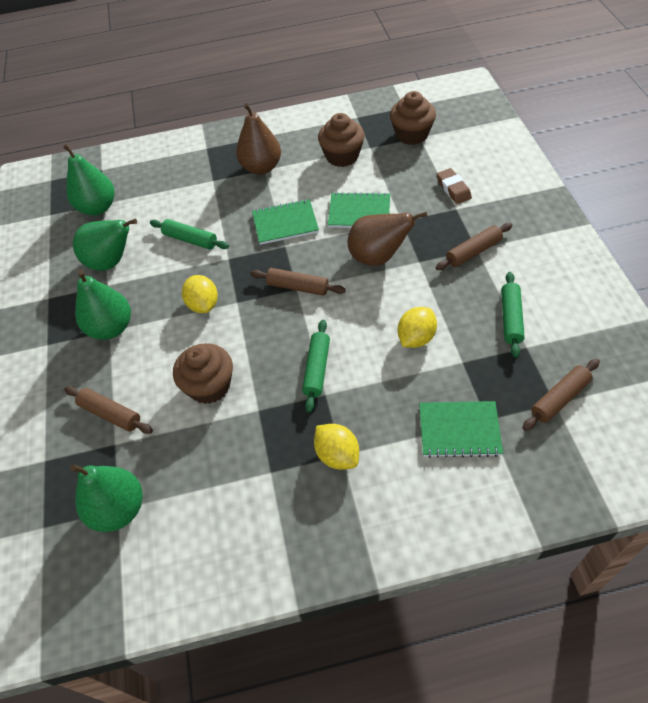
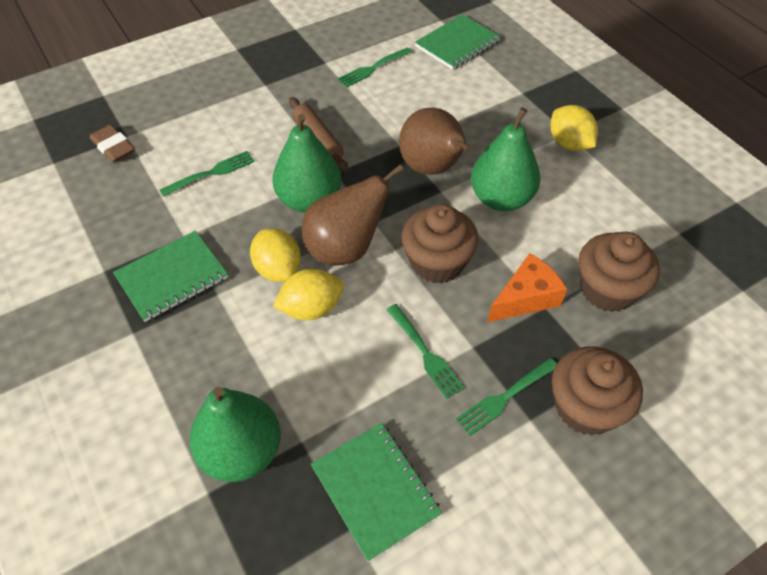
brown rolling pin: 4 -> 1
green fork: 0 -> 4
green pear: 4 -> 3
green rolling pin: 3 -> 0
orange cheese: 0 -> 1

